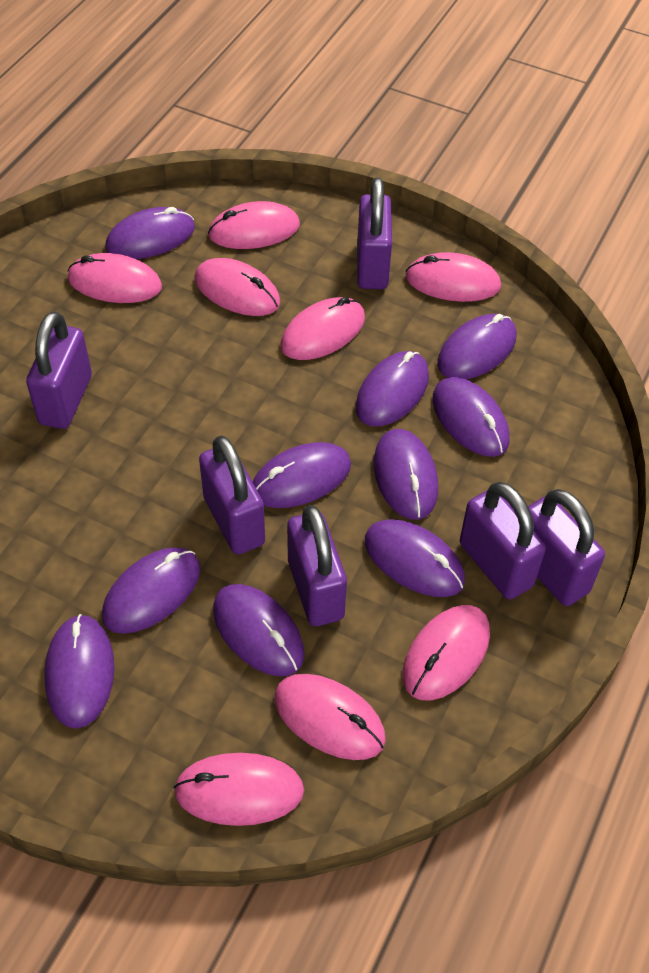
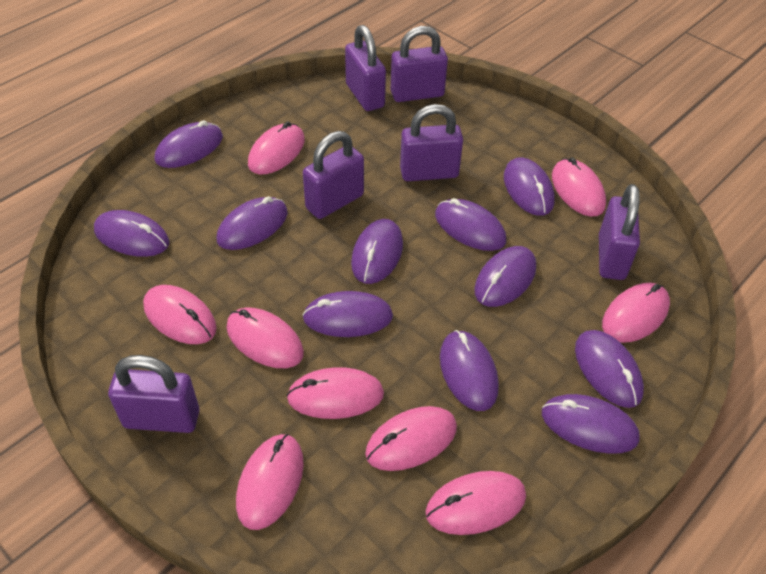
pink mouse: 8 -> 9
purple mouse: 10 -> 11

